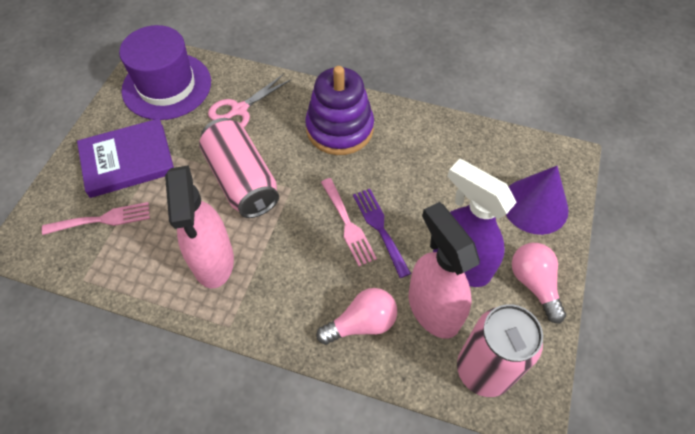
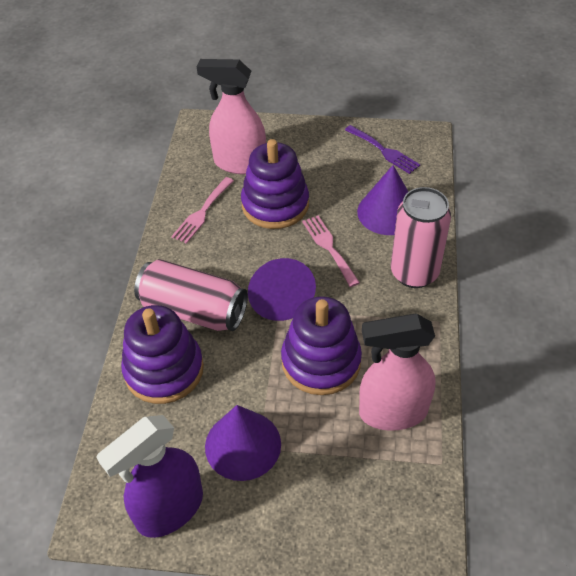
pink light bulb: 2 -> 0
pink scissors: 1 -> 0
purple book: 1 -> 0
purple cone: 1 -> 3
purple hat: 1 -> 0
purple stacking toy: 1 -> 3

